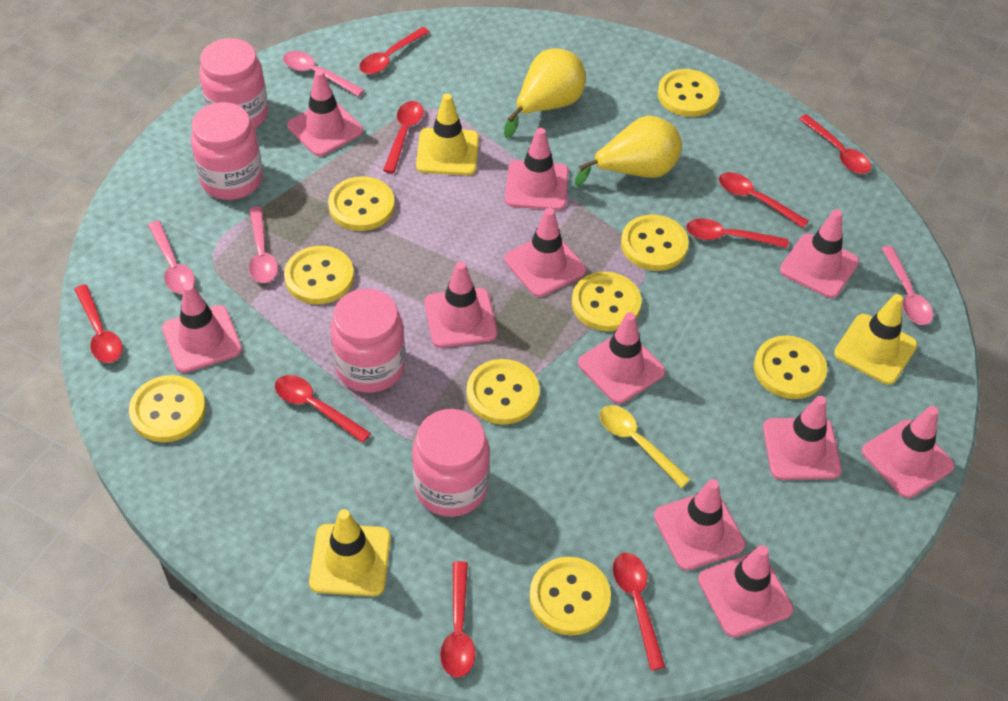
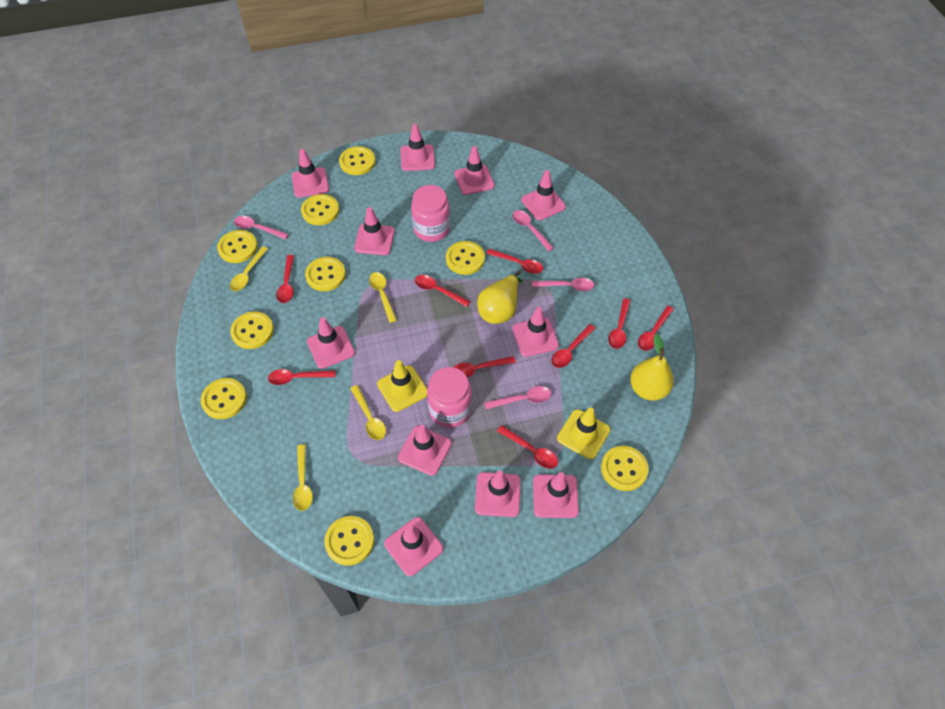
pink jar: 4 -> 2
yellow spoon: 1 -> 4
yellow traffic cone: 3 -> 2

